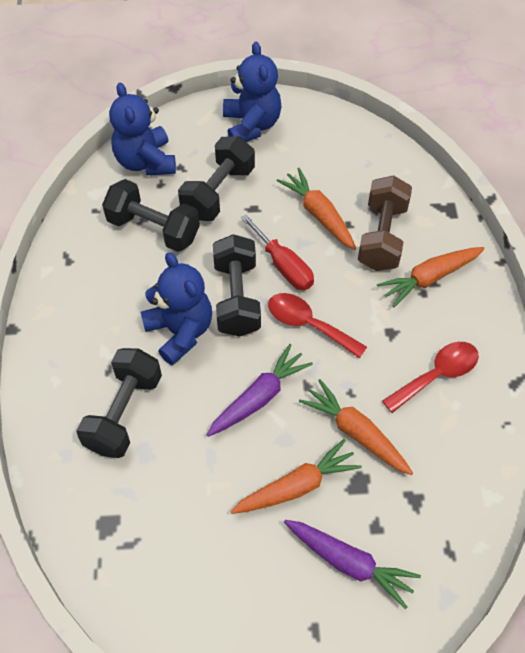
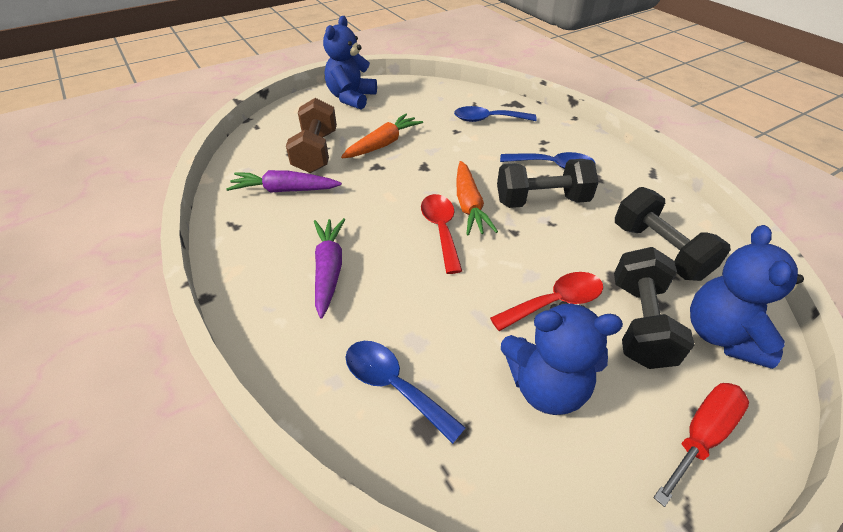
black dumbbell: 4 -> 3
blue spoon: 0 -> 3
orange carrot: 4 -> 2

